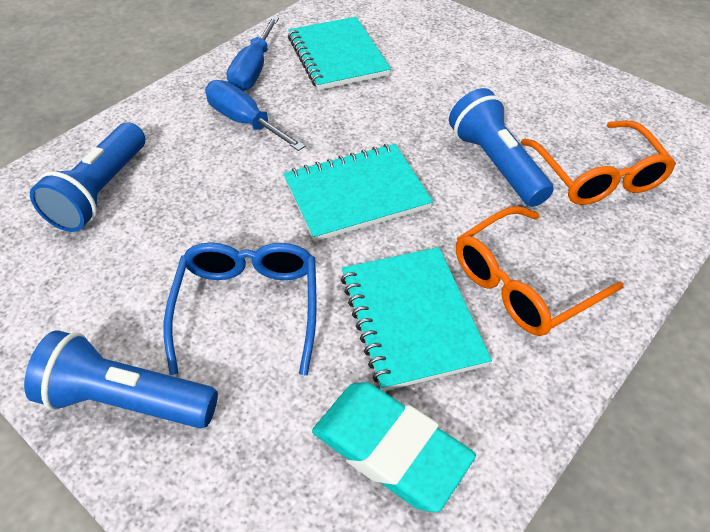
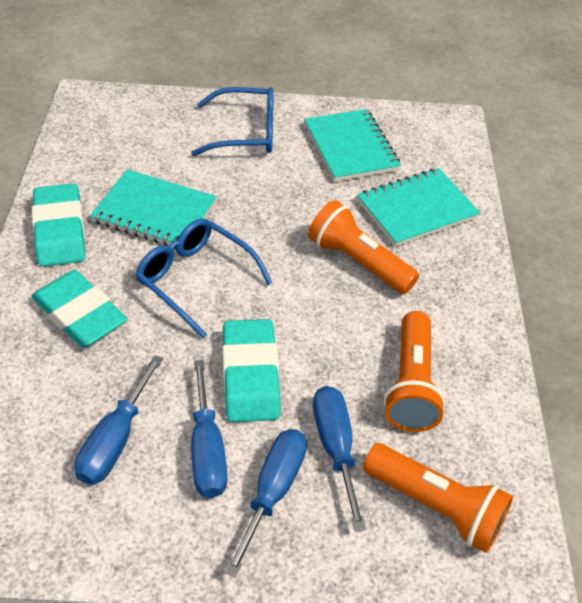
blue flashlight: 3 -> 0
blue glasses: 1 -> 2
blue screwdriver: 2 -> 4
orange flashlight: 0 -> 3
orange glasses: 2 -> 0
turquoise eraser: 1 -> 3

